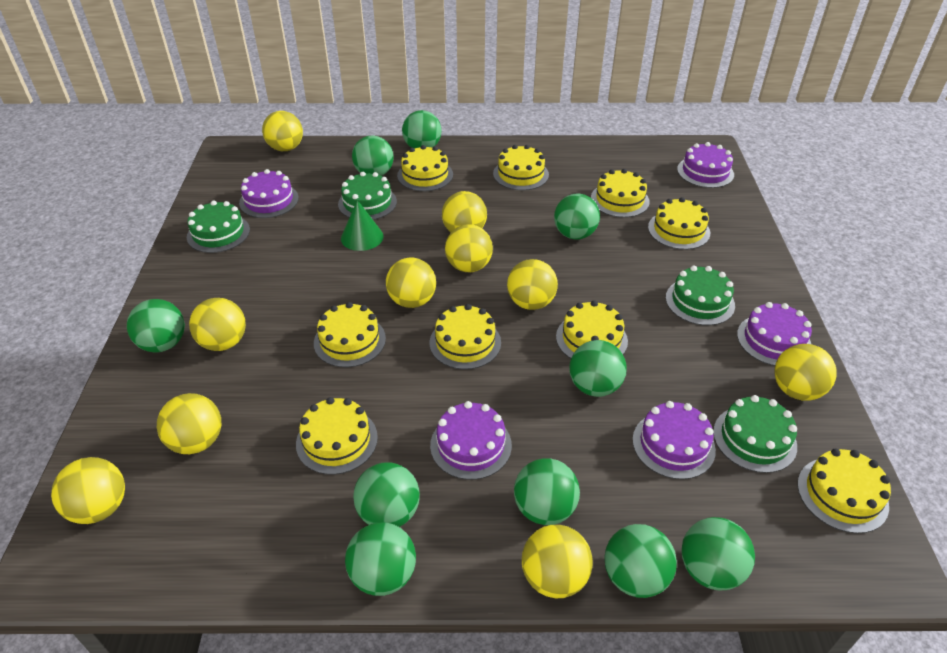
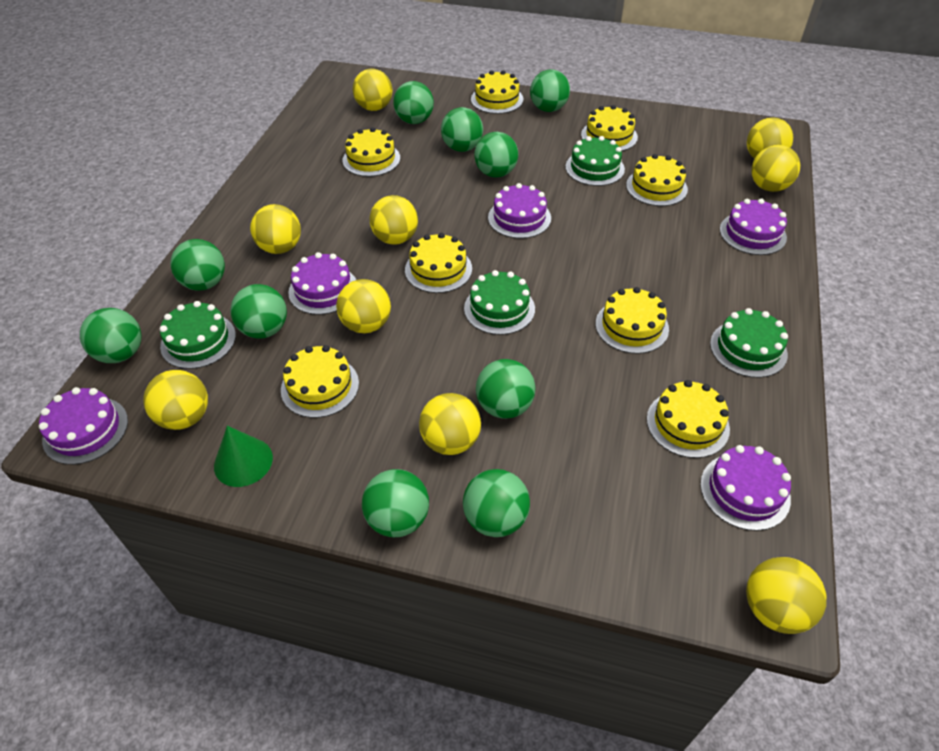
yellow ball: 10 -> 9
yellow cake: 9 -> 8

